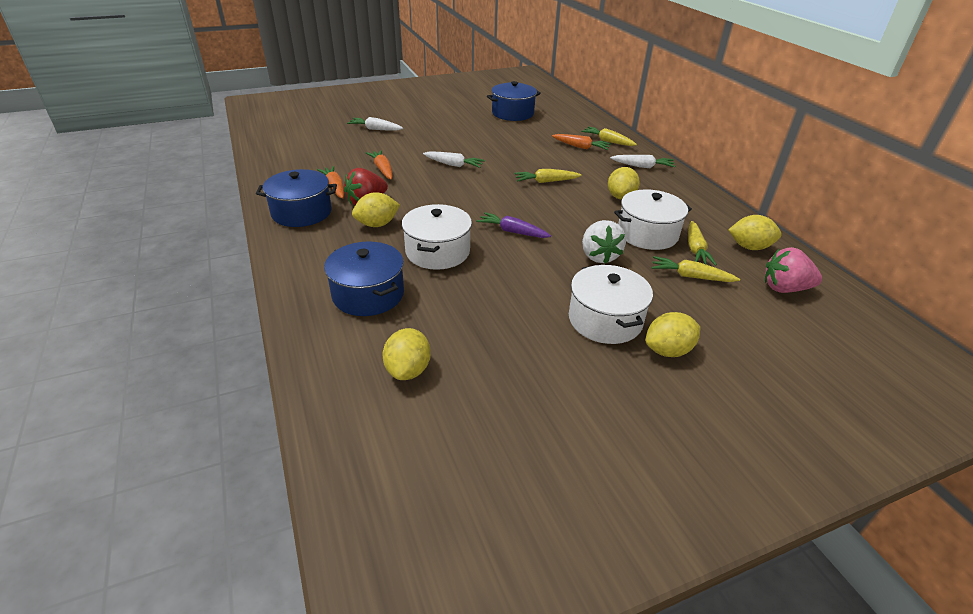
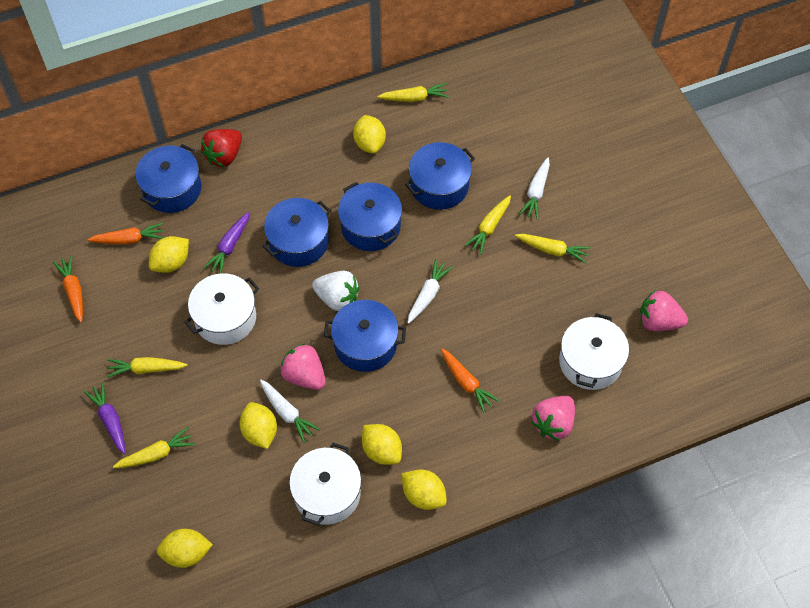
blue pot: 3 -> 5
pink strawberry: 1 -> 3
purple carrot: 1 -> 2
yellow carrot: 4 -> 5
yellow lemon: 5 -> 6

